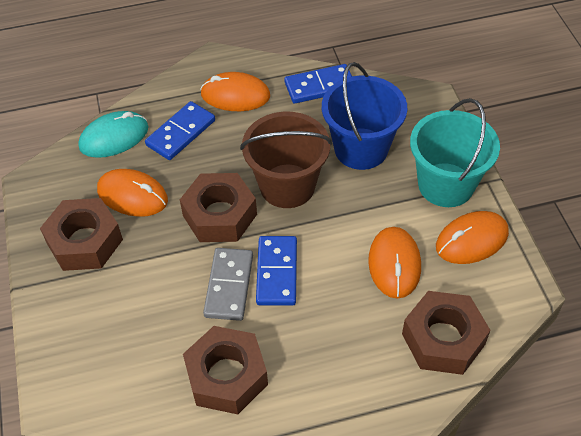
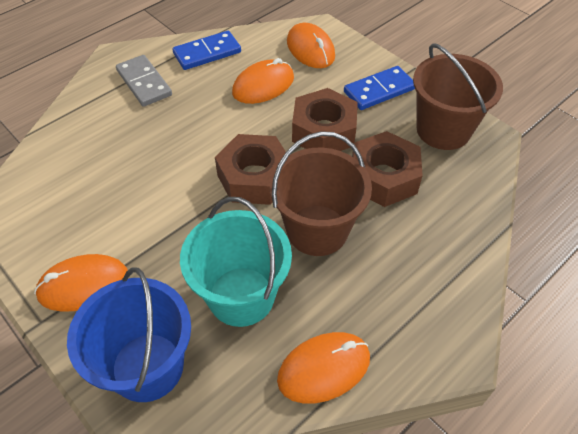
blue domino: 3 -> 2
brown bucket: 1 -> 2
brown nut: 4 -> 3
turquoise mouse: 1 -> 0

